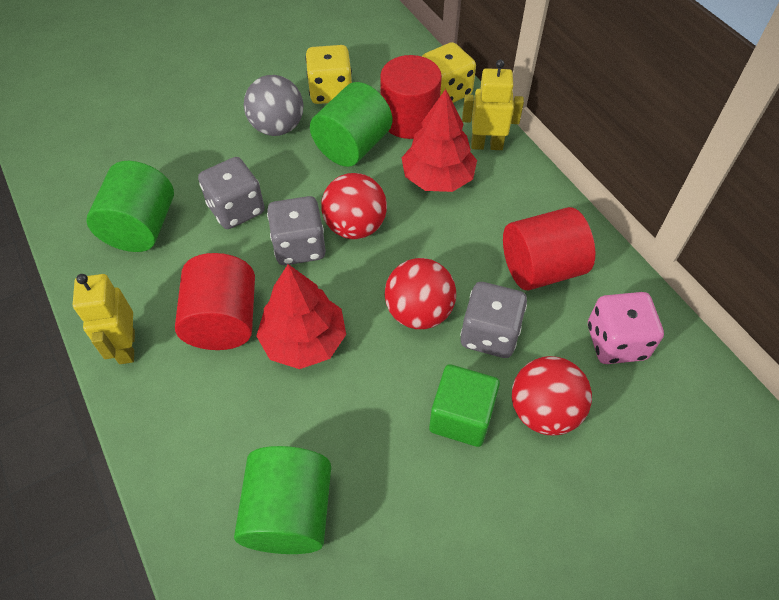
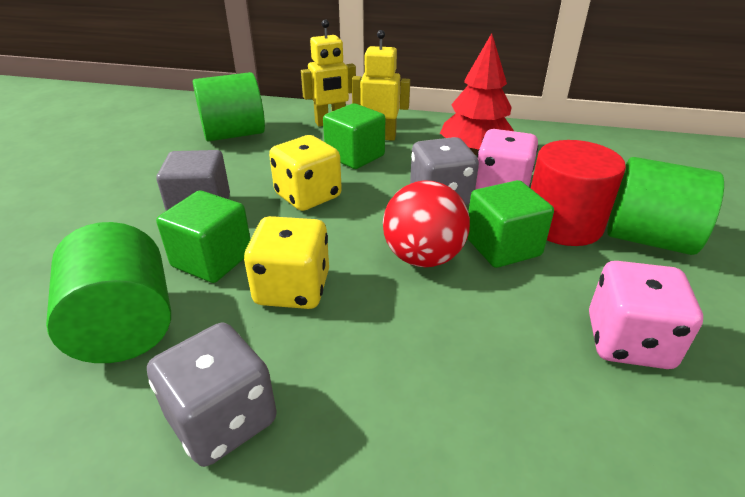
green cube: 1 -> 3
grey ball: 1 -> 0
grey cube: 0 -> 1
grey dice: 3 -> 2
pink dice: 1 -> 2
red ball: 3 -> 1
red cylinder: 3 -> 1
red tree: 2 -> 1

